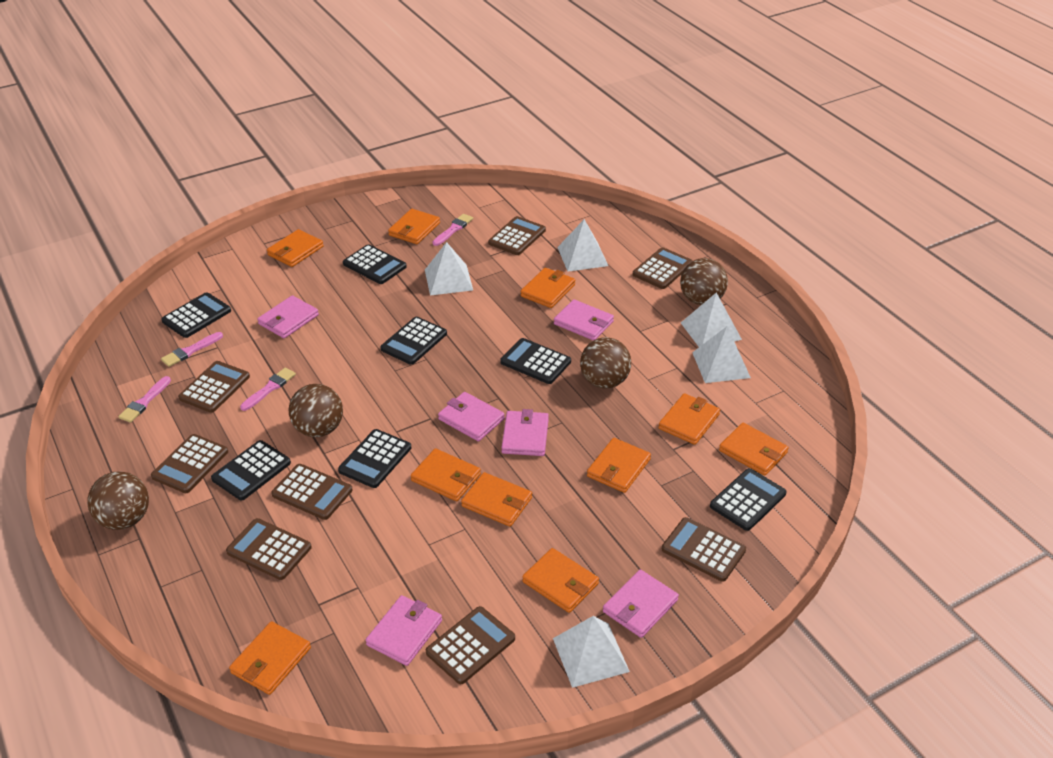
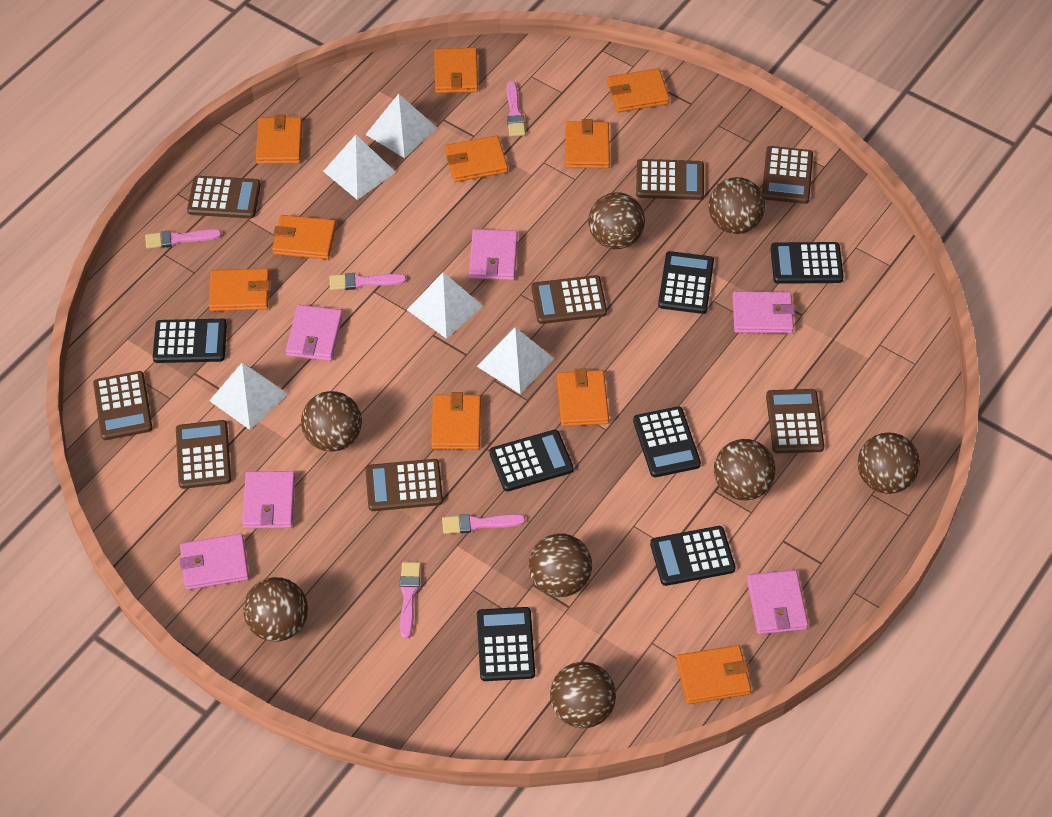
brown ball: 4 -> 8
pink brush: 4 -> 5

